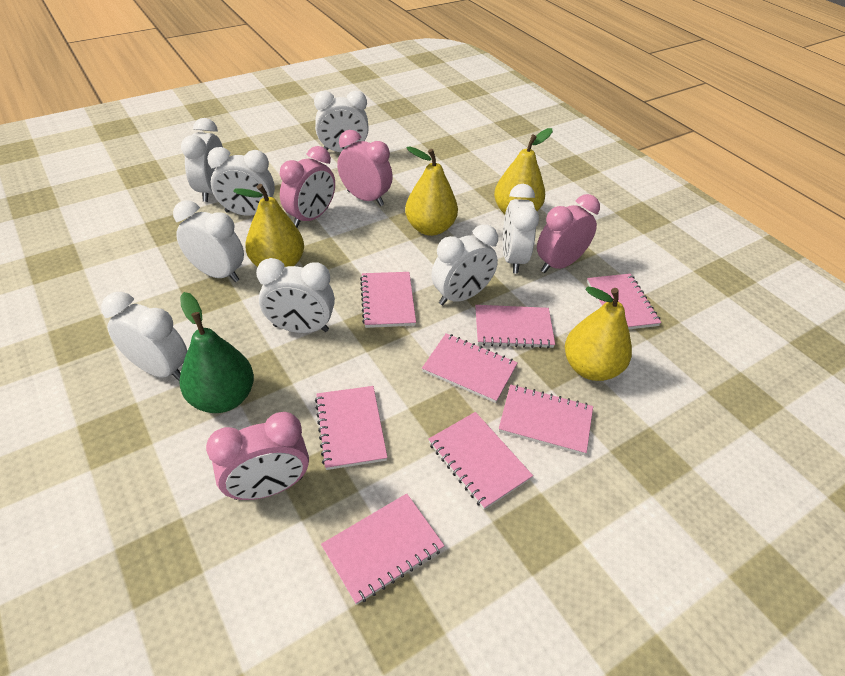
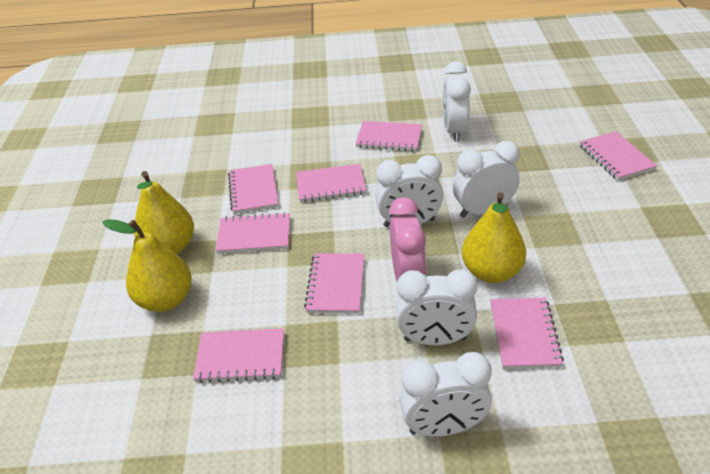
green pear: 1 -> 0
pink clock: 4 -> 1
white clock: 8 -> 5
yellow pear: 4 -> 3

